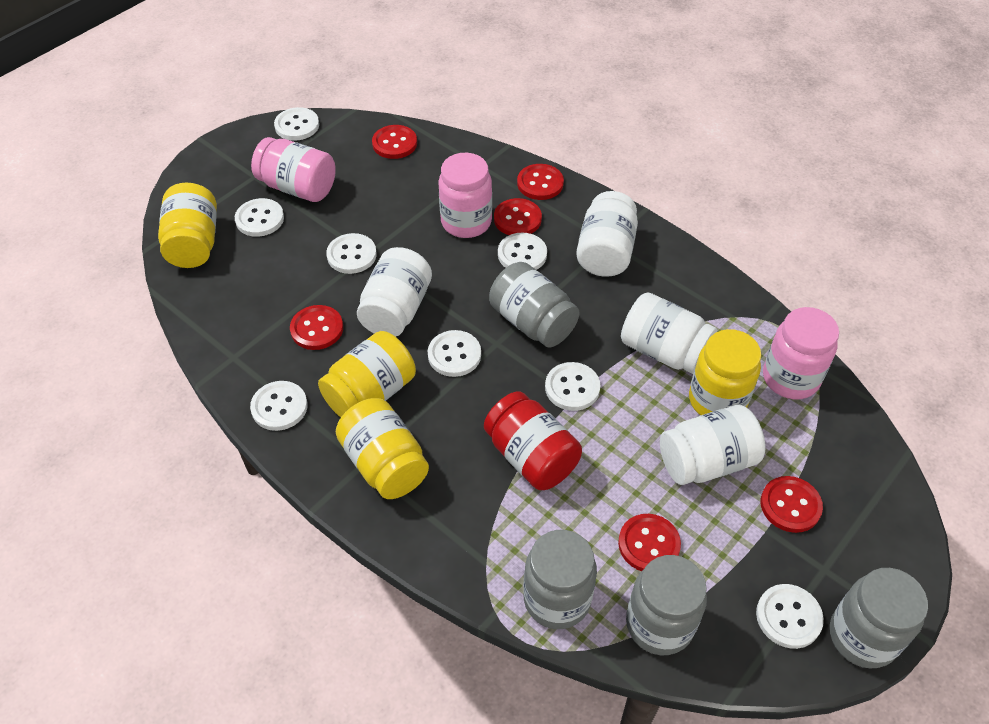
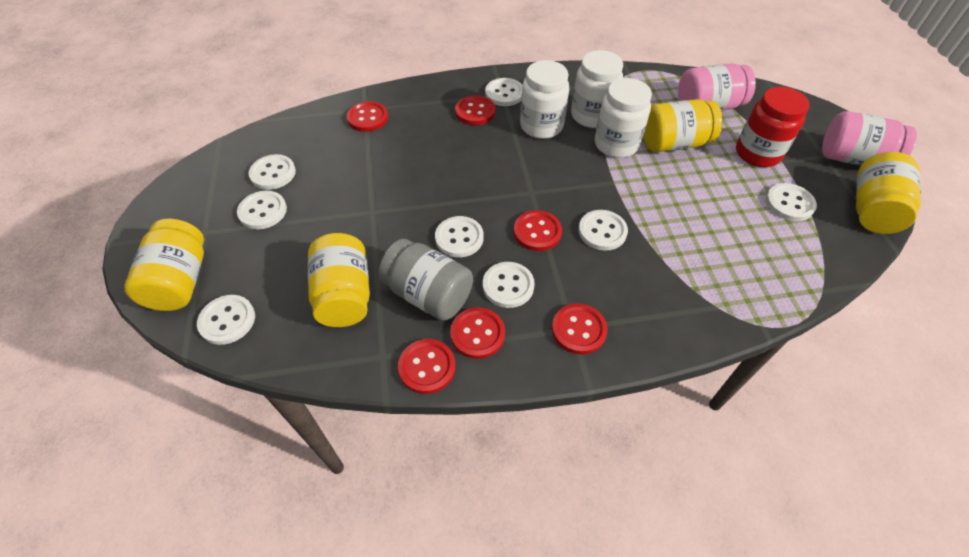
grey jar: 4 -> 1
pink jar: 3 -> 2
white jar: 4 -> 3

